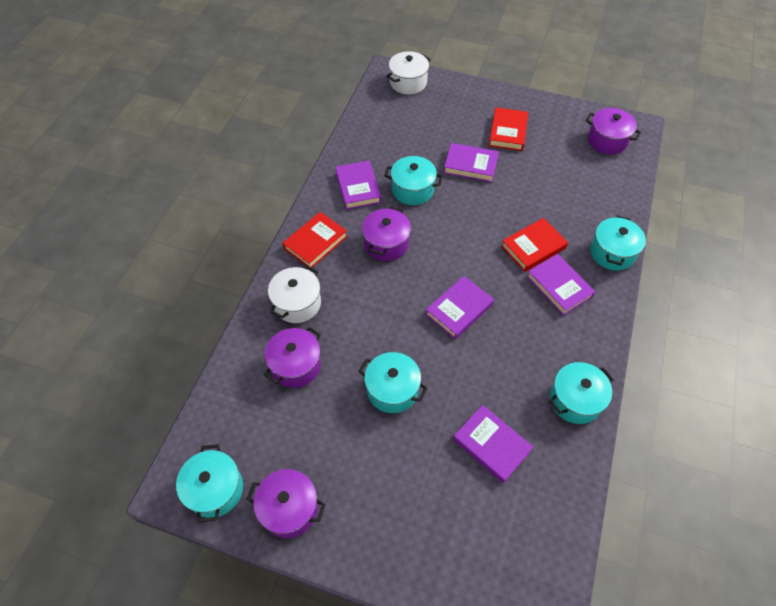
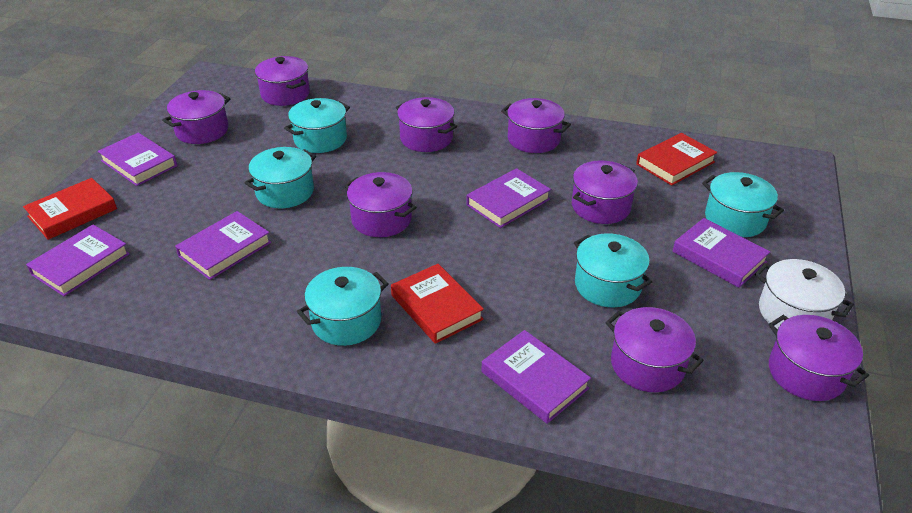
purple book: 5 -> 6
purple pot: 4 -> 8
white pot: 2 -> 1

